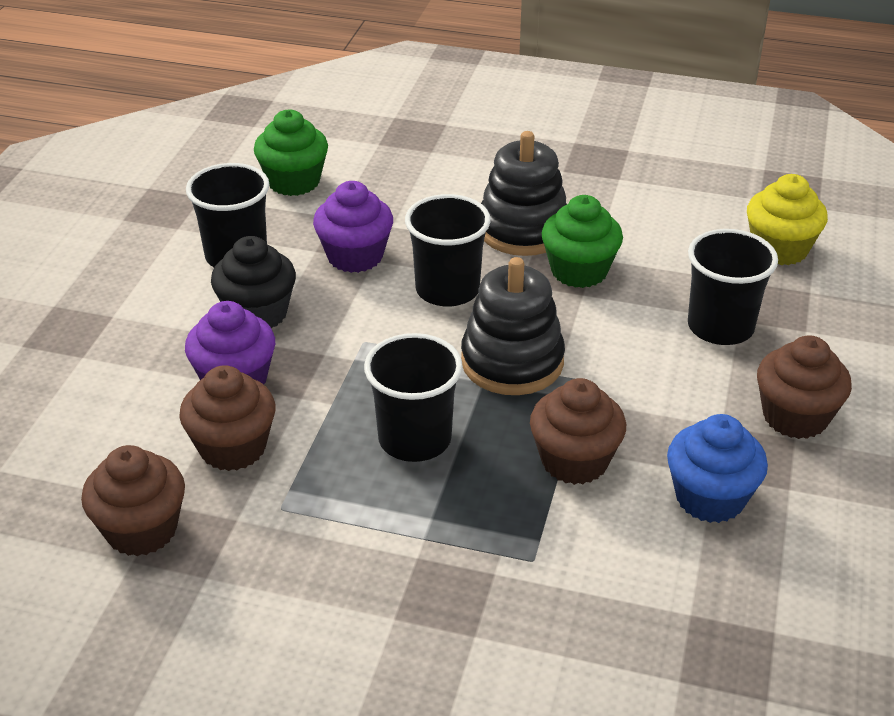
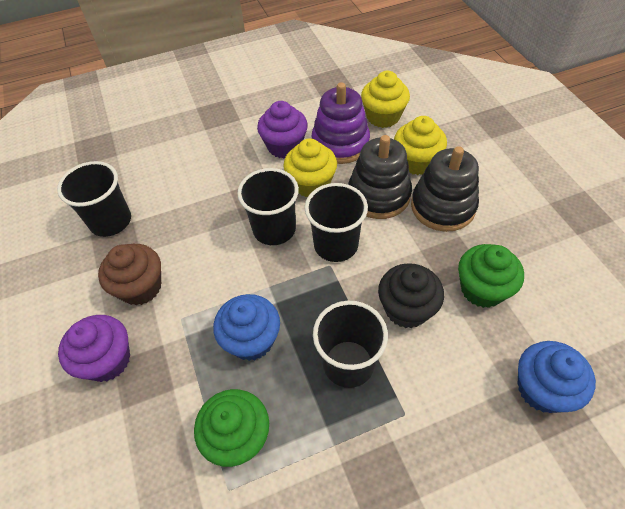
blue cupcake: 1 -> 2
brown cupcake: 4 -> 1
purple stacking toy: 0 -> 1
yellow cupcake: 1 -> 3

